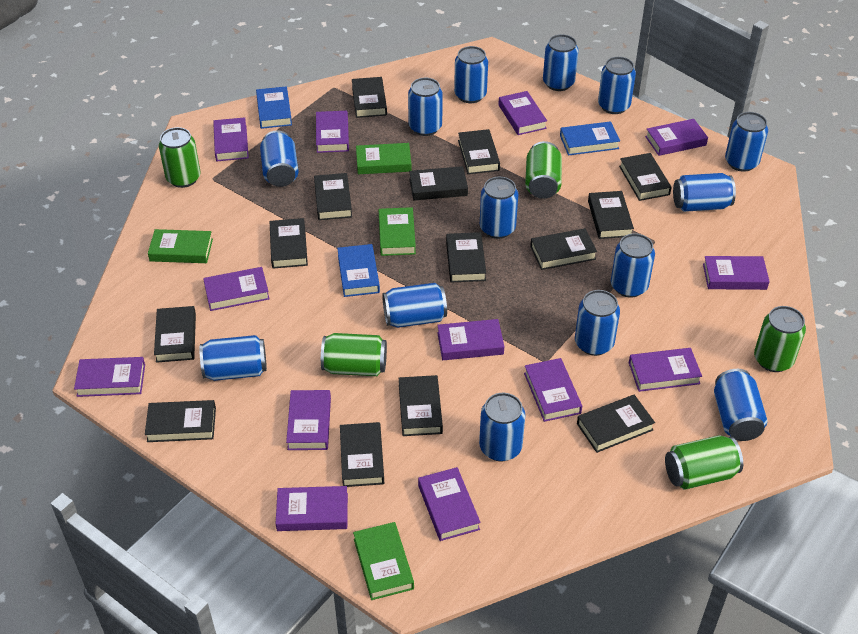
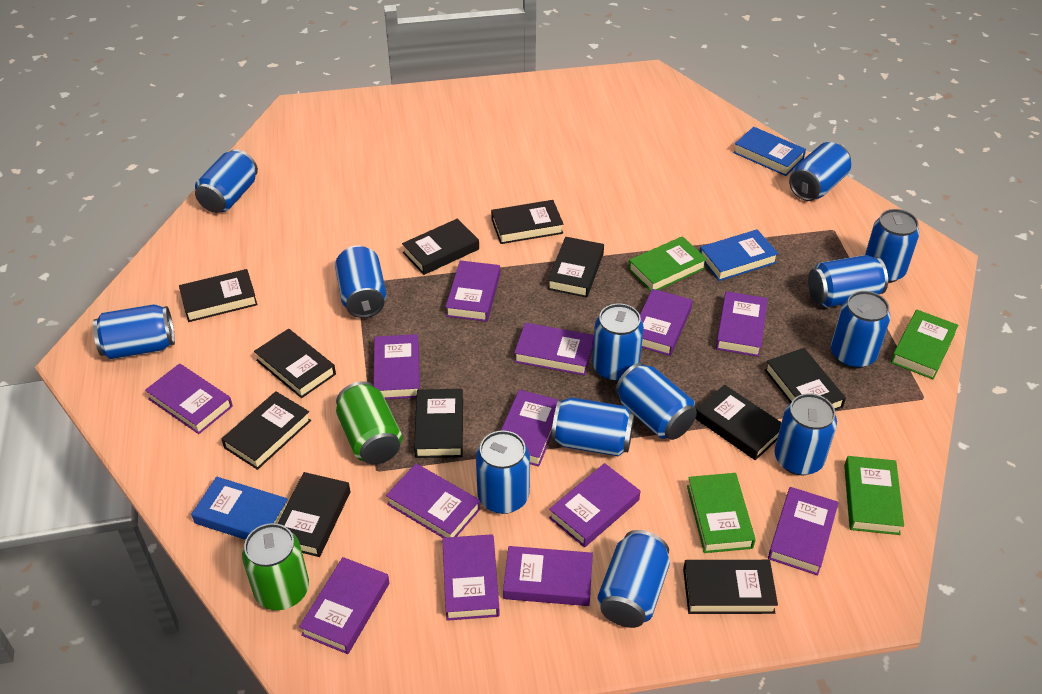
black book: 14 -> 11
blue can: 14 -> 13
green can: 5 -> 2

